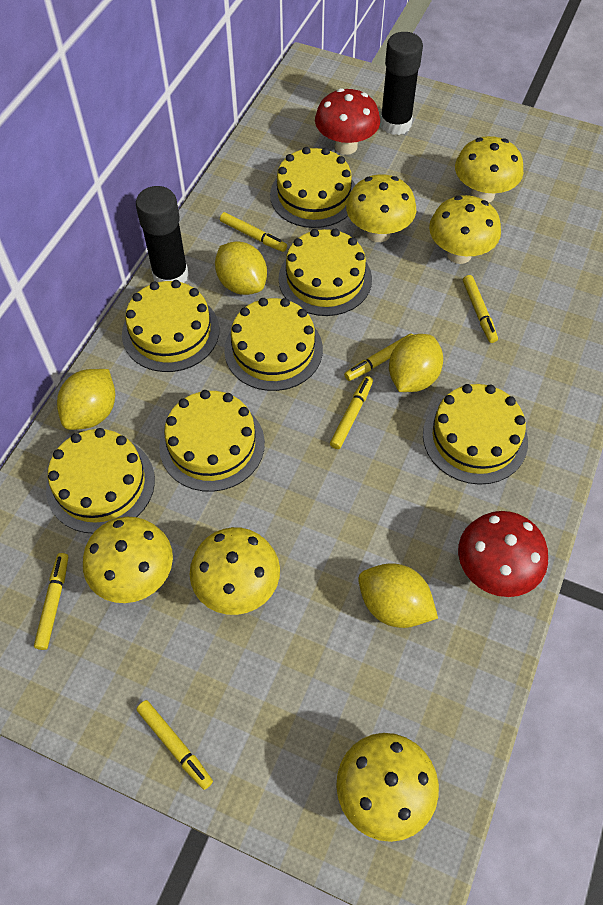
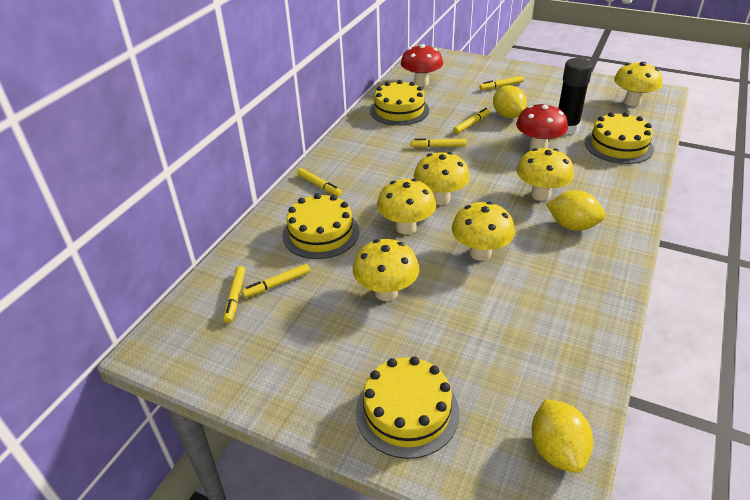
black glue stick: 2 -> 1
yellow cake: 7 -> 4
yellow lemon: 4 -> 3

